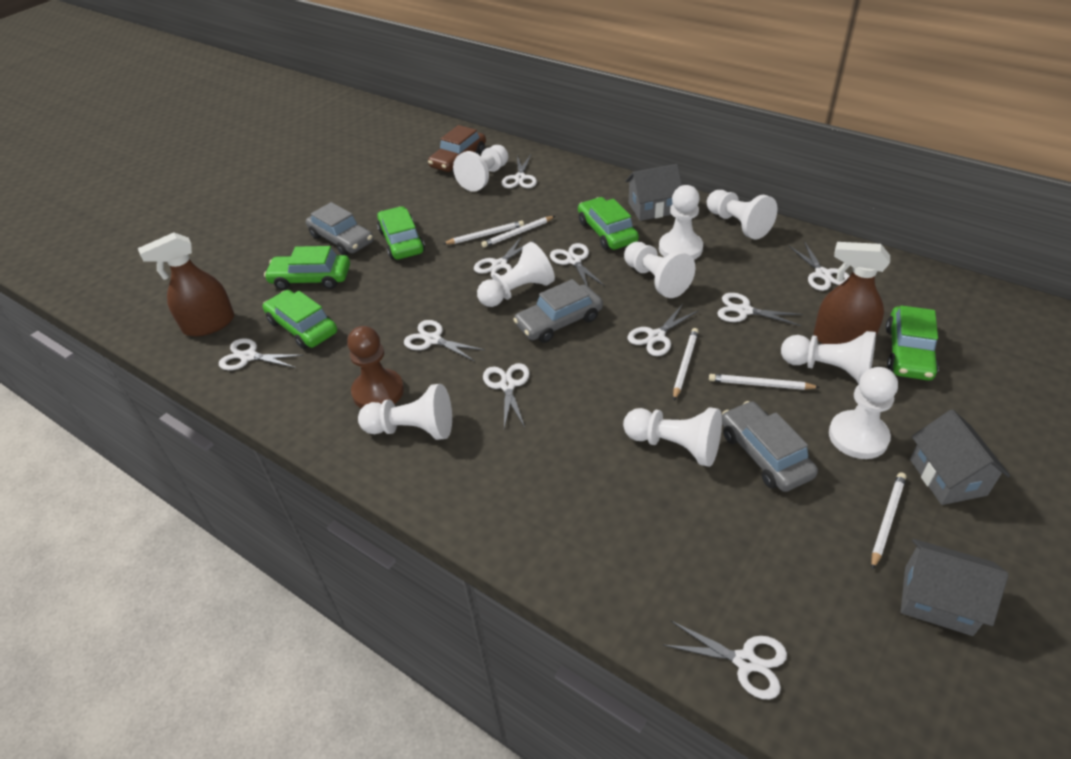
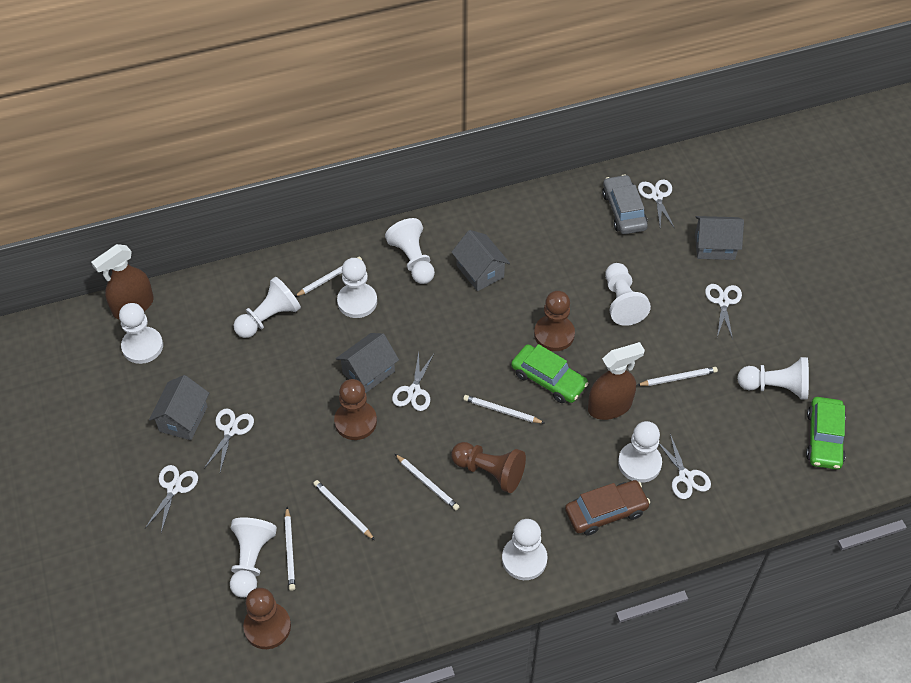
brown pawn: 1 -> 4
green car: 5 -> 2
grey car: 3 -> 1
grey house: 3 -> 4
white pencil: 5 -> 6
white scissors: 10 -> 6

